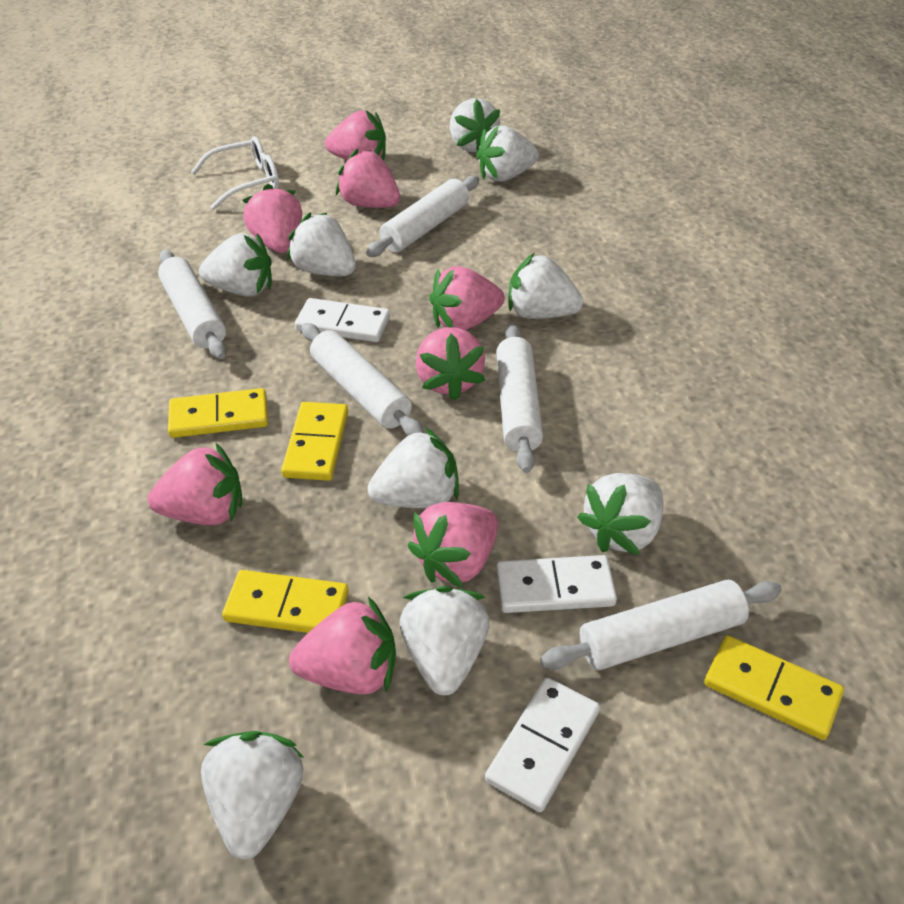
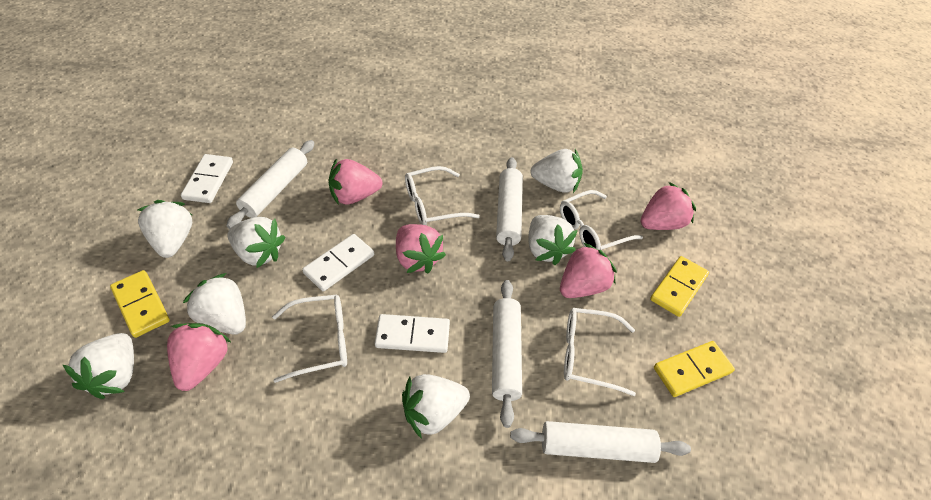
pink strawberry: 8 -> 5
white glasses: 1 -> 4
white rolling pin: 5 -> 4
white strawberry: 9 -> 7
yellow domino: 4 -> 3

